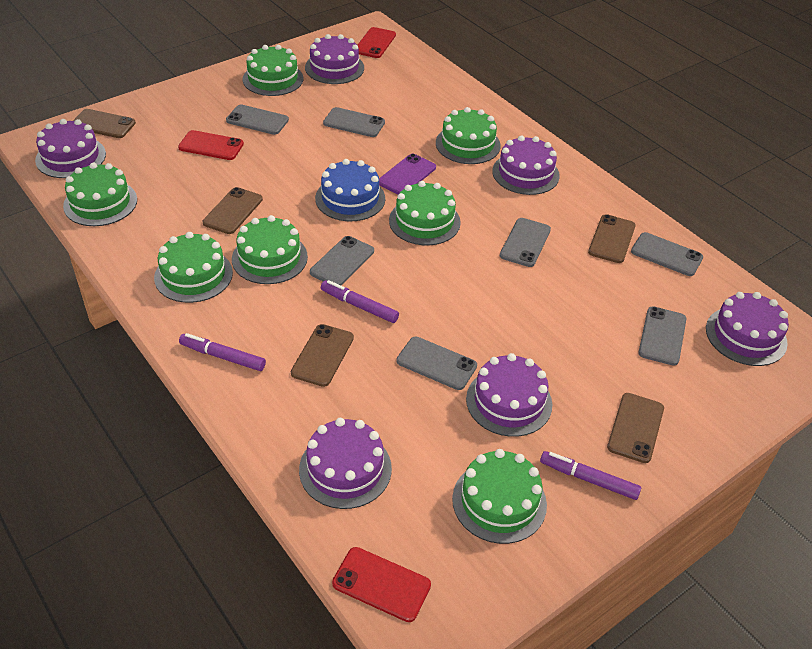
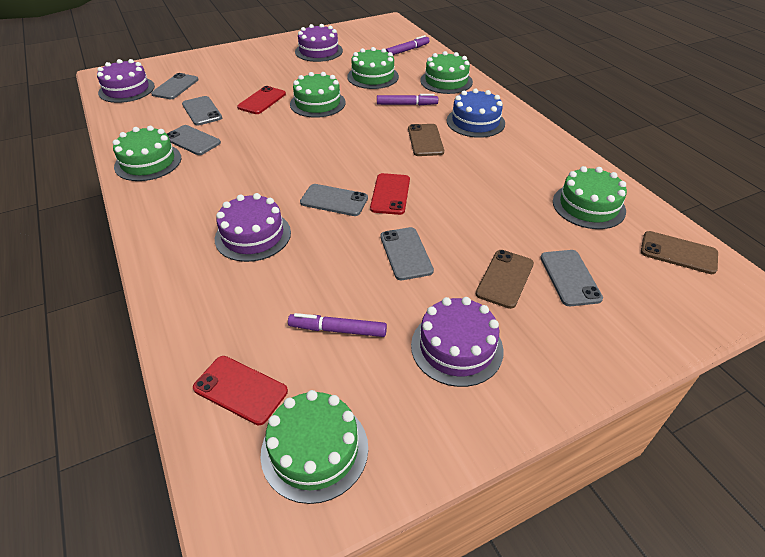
brown phone: 5 -> 3
green cake: 7 -> 6
grey phone: 7 -> 6
purple cake: 6 -> 4
purple phone: 1 -> 0

